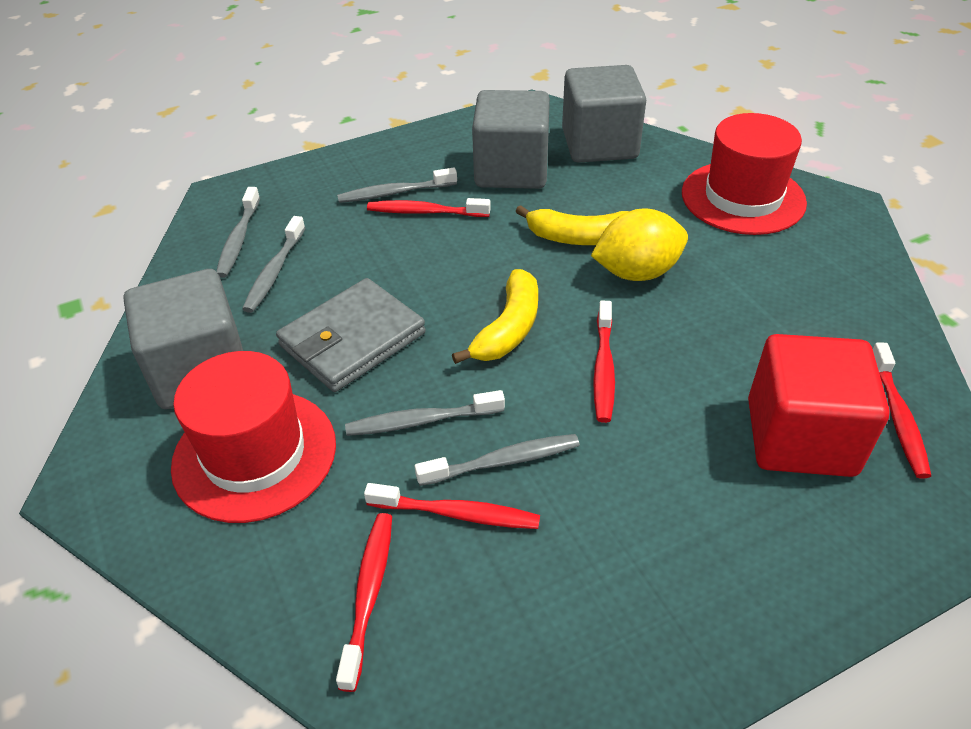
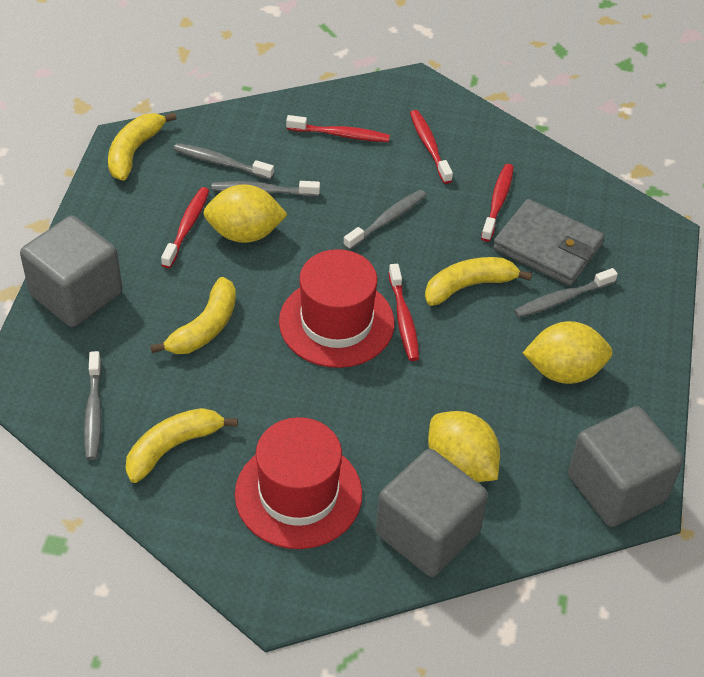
red cube: 1 -> 0
yellow banana: 2 -> 4
yellow lemon: 1 -> 3

